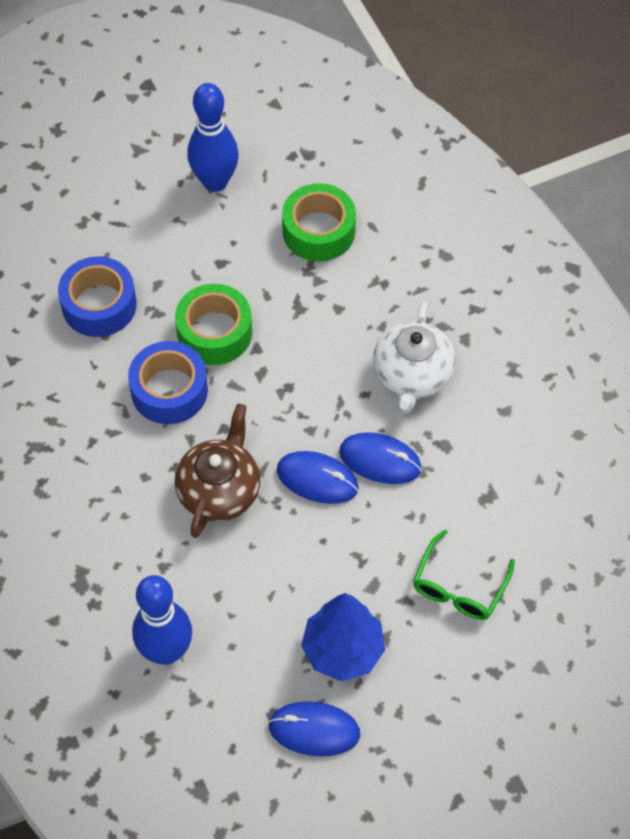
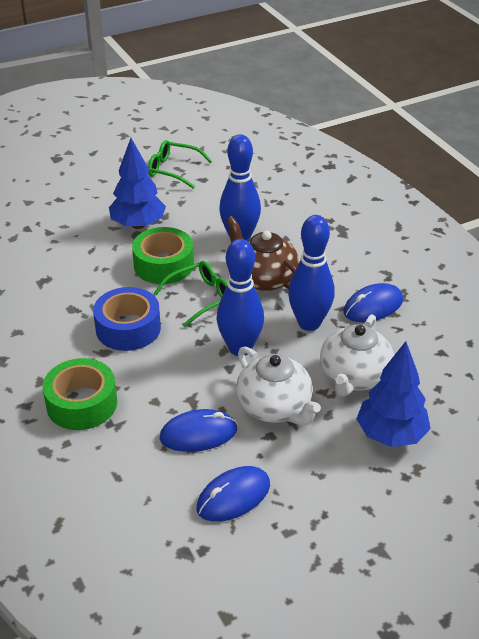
blue bowling pin: 2 -> 3
blue tape: 2 -> 1
blue tree: 1 -> 2
green glasses: 1 -> 2
white teapot: 1 -> 2

